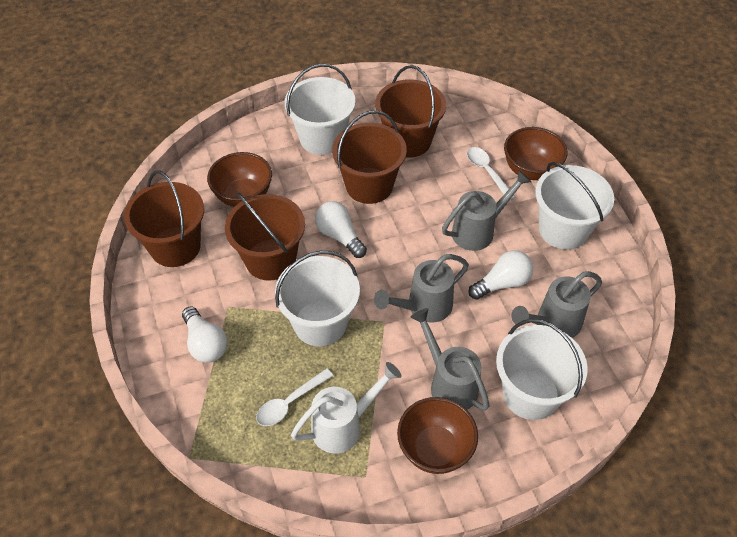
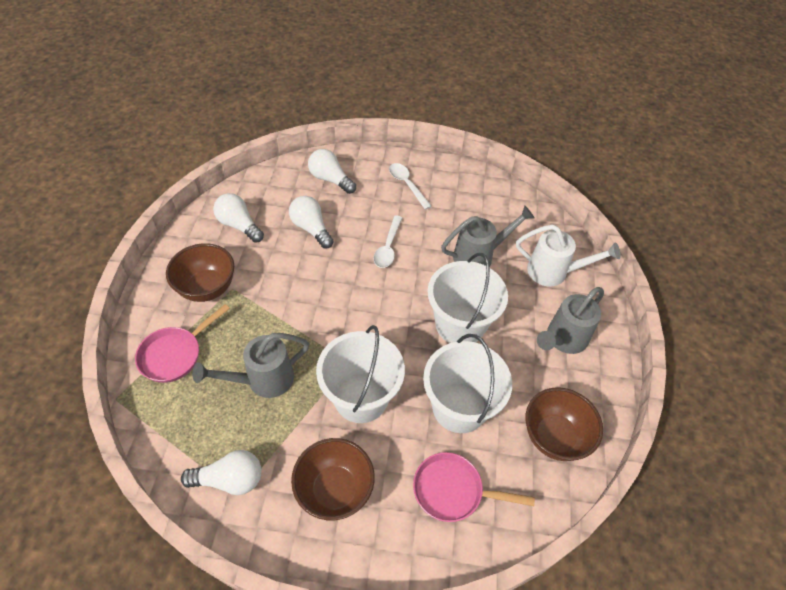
brown bucket: 4 -> 0
grey watering can: 4 -> 3
pink pan: 0 -> 2
white bucket: 4 -> 3
white light bulb: 3 -> 4

